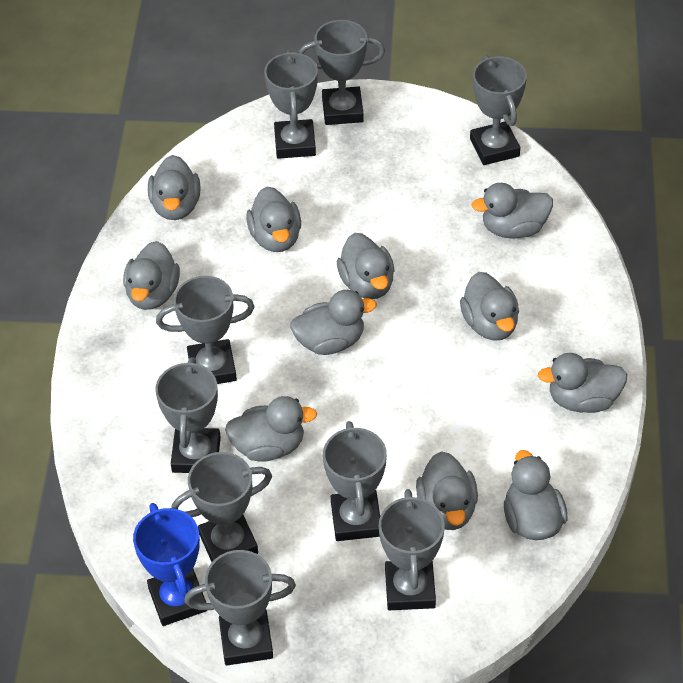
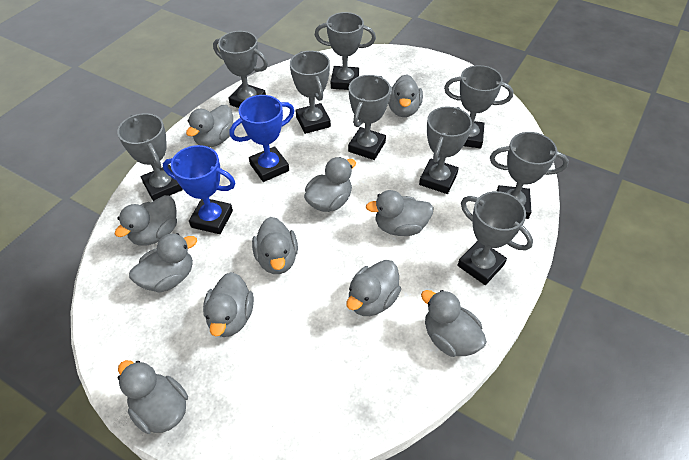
blue trophy: 1 -> 2

